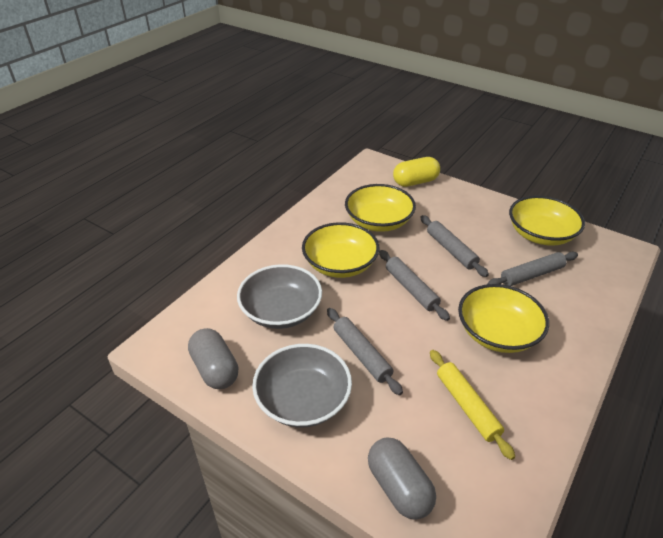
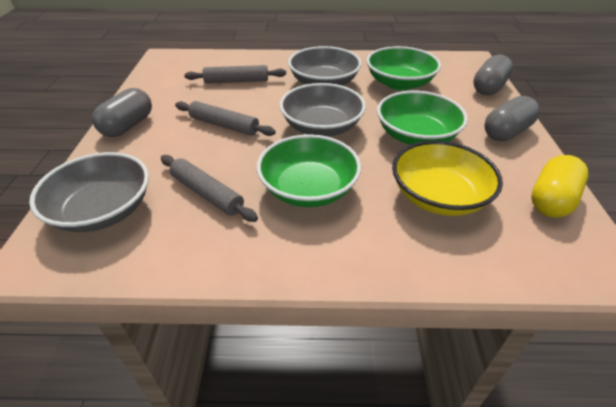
green bowl: 0 -> 3
grey bowl: 2 -> 3
grey capsule: 2 -> 3
grey rolling pin: 4 -> 3
yellow bowl: 4 -> 1
yellow rolling pin: 1 -> 0

